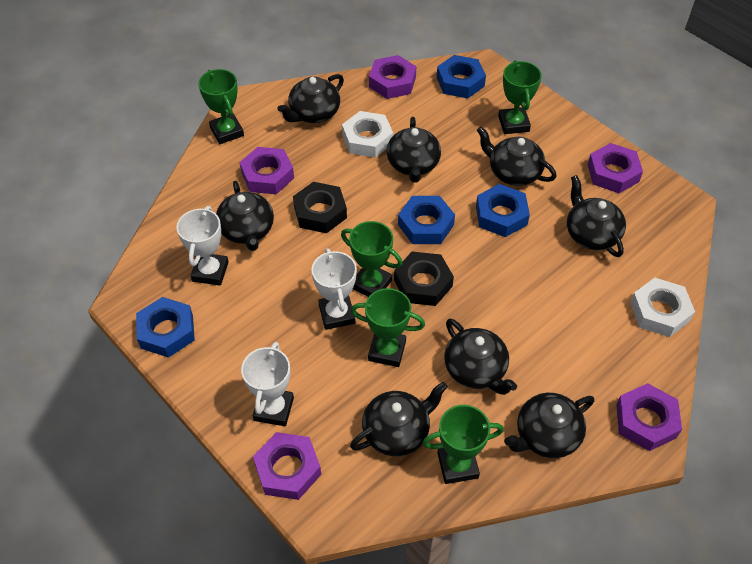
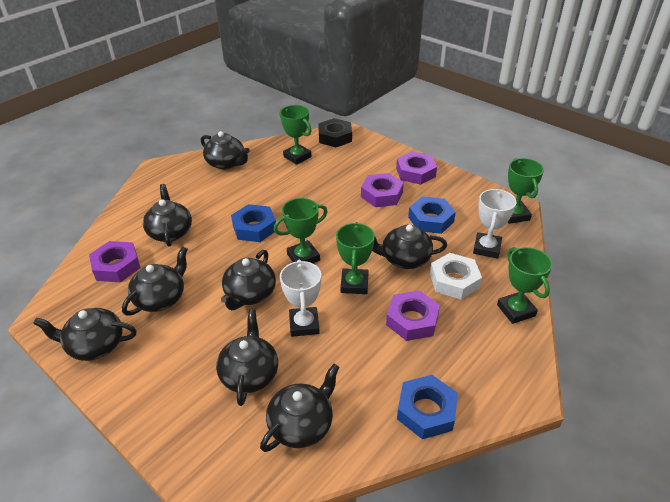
black nut: 2 -> 1
blue nut: 4 -> 3
purple nut: 5 -> 4
white nut: 2 -> 1
white trophy: 3 -> 2

